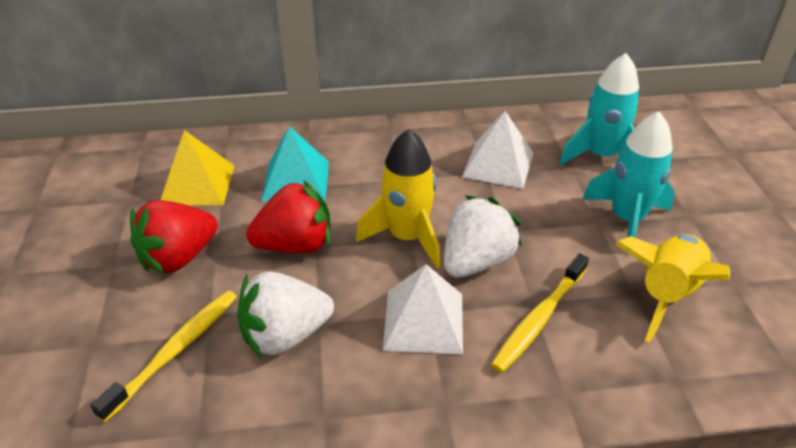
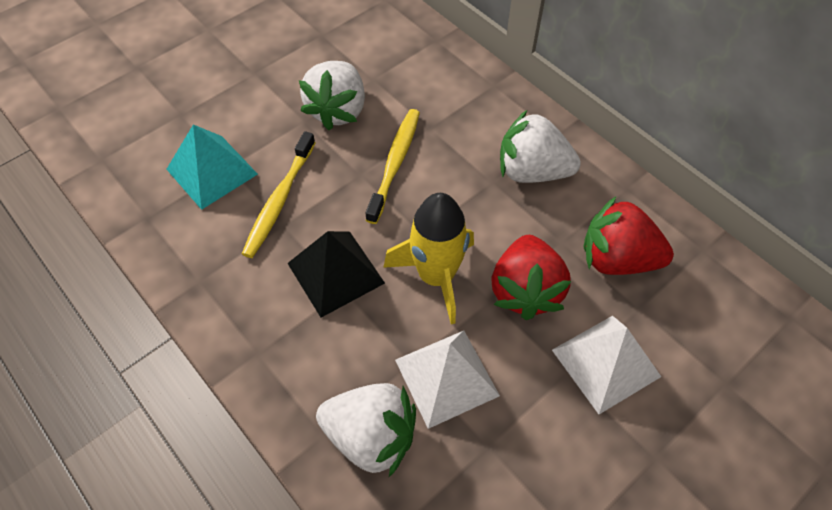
black pyramid: 0 -> 1
turquoise rocket: 2 -> 0
white strawberry: 2 -> 3
yellow pyramid: 1 -> 0
yellow rocket: 2 -> 1

